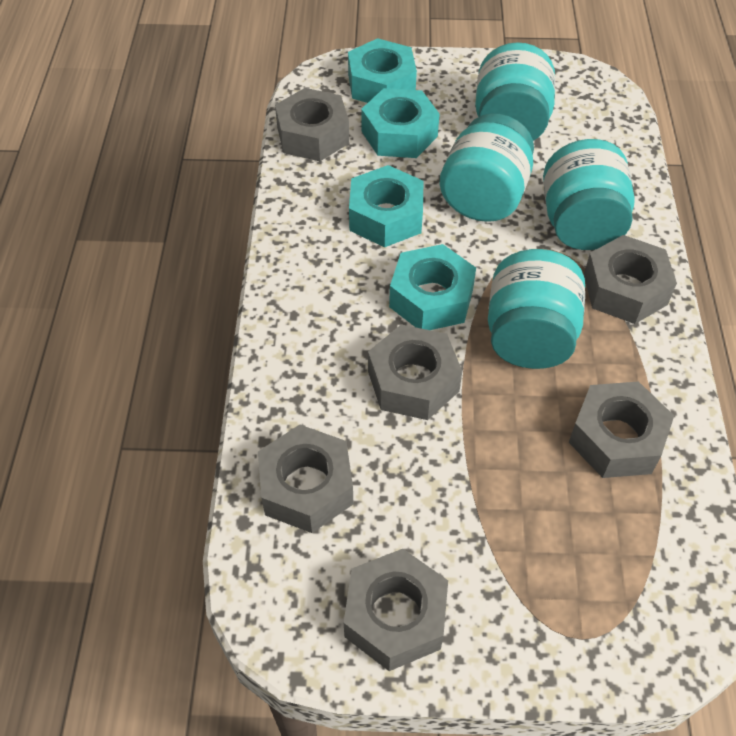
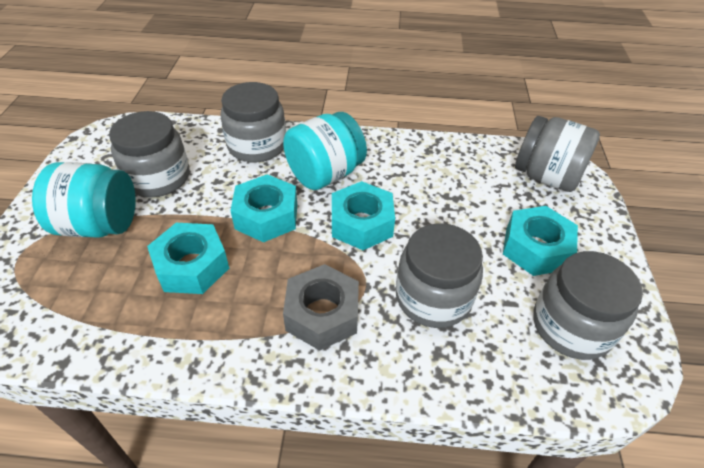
grey jar: 0 -> 5
grey nut: 6 -> 1
turquoise jar: 4 -> 2

